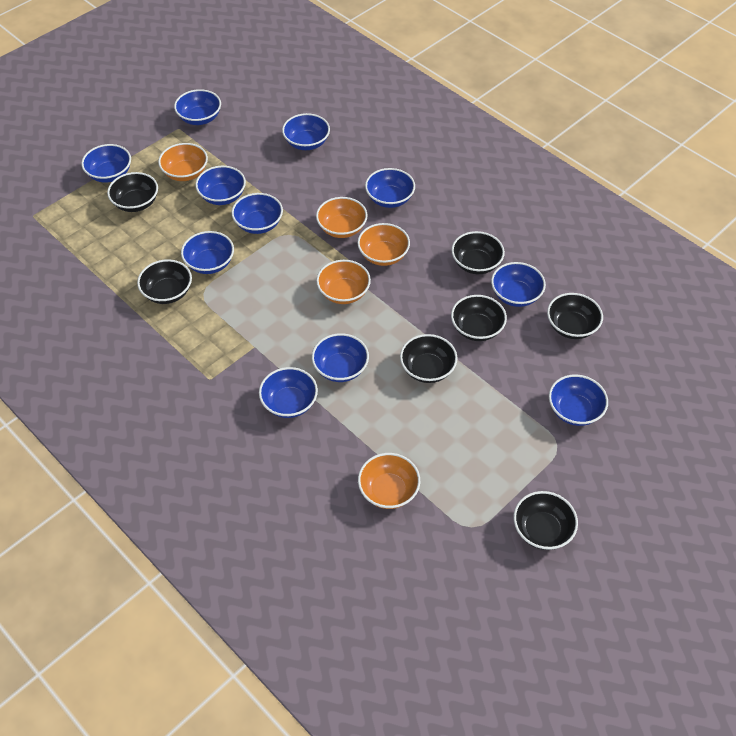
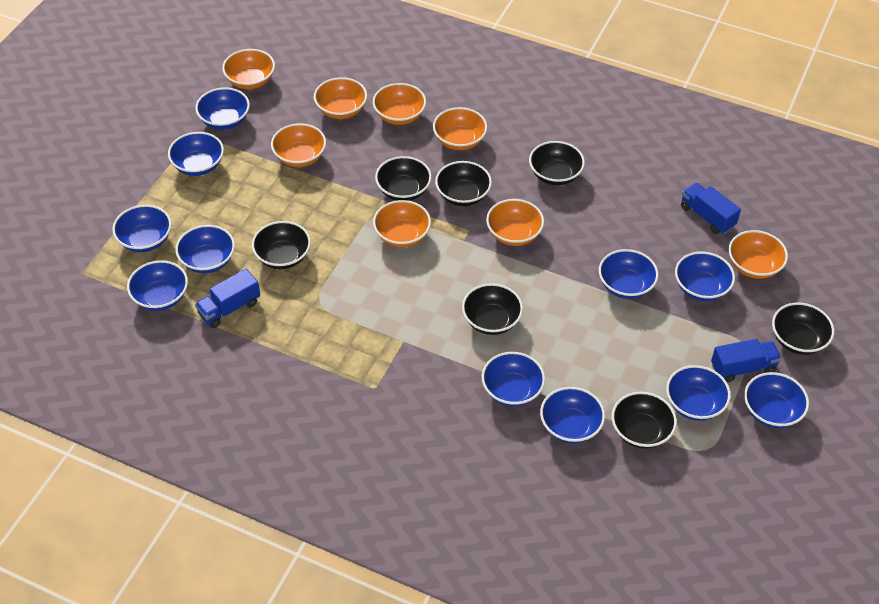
blue truck: 0 -> 3
orange bowl: 5 -> 8

